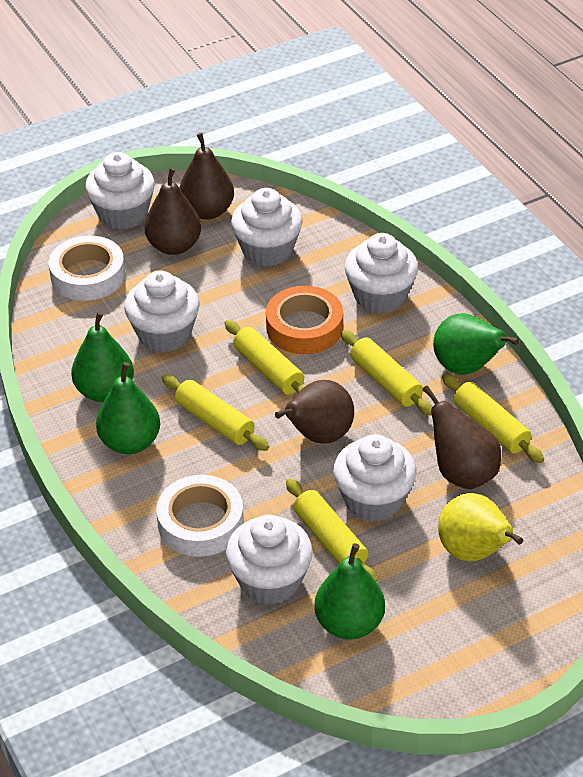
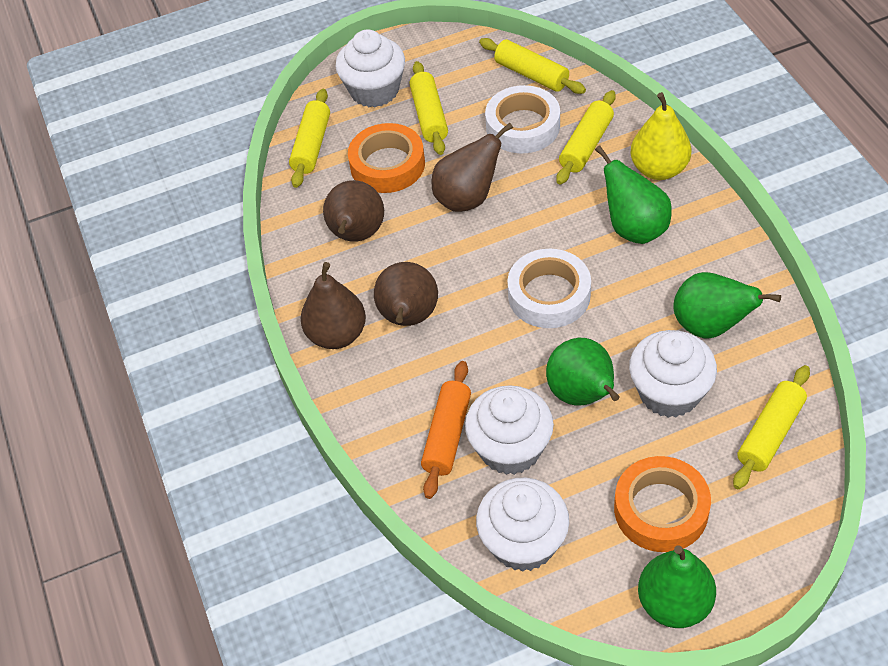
orange rolling pin: 0 -> 1
orange tape: 1 -> 2
white cupcake: 6 -> 4

